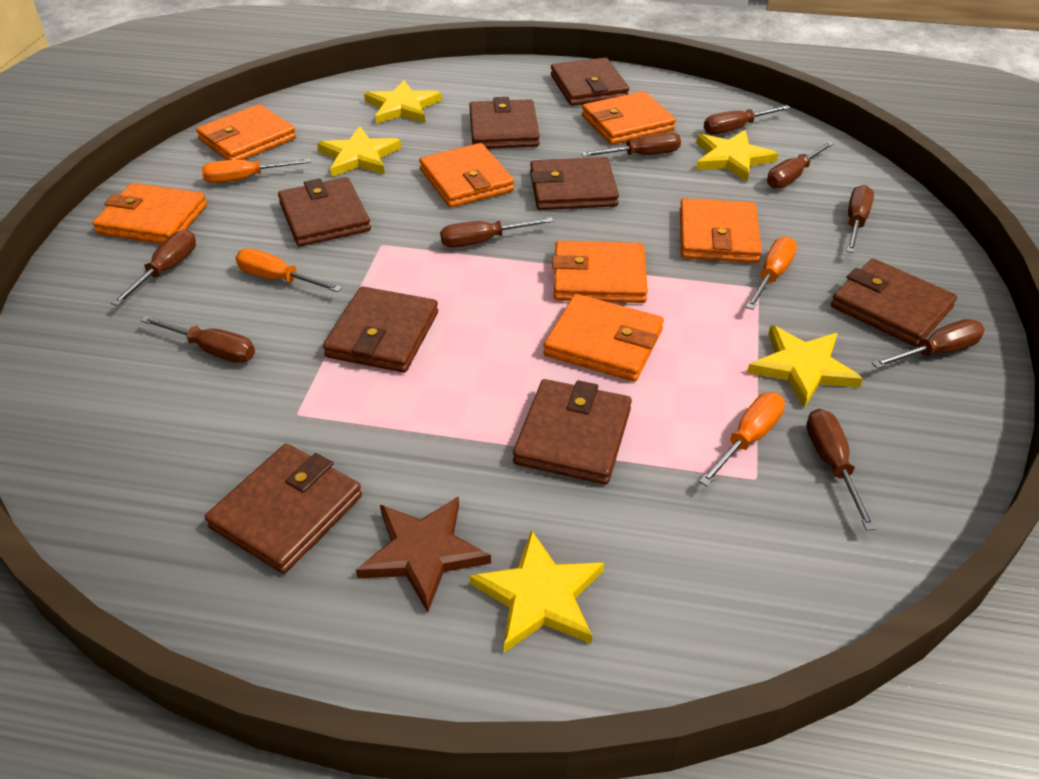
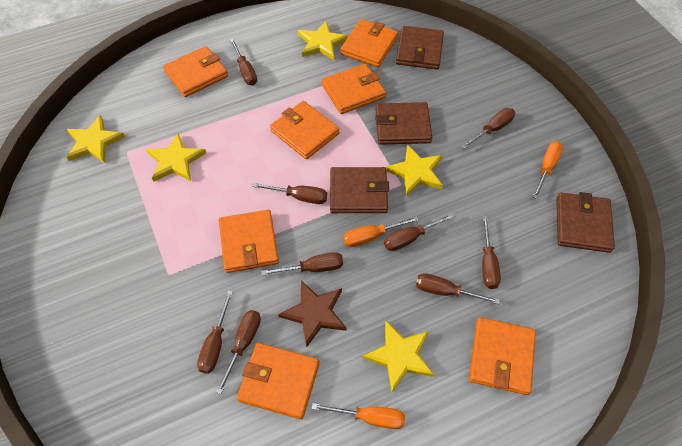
brown wallet: 8 -> 4
orange screwdriver: 4 -> 3

